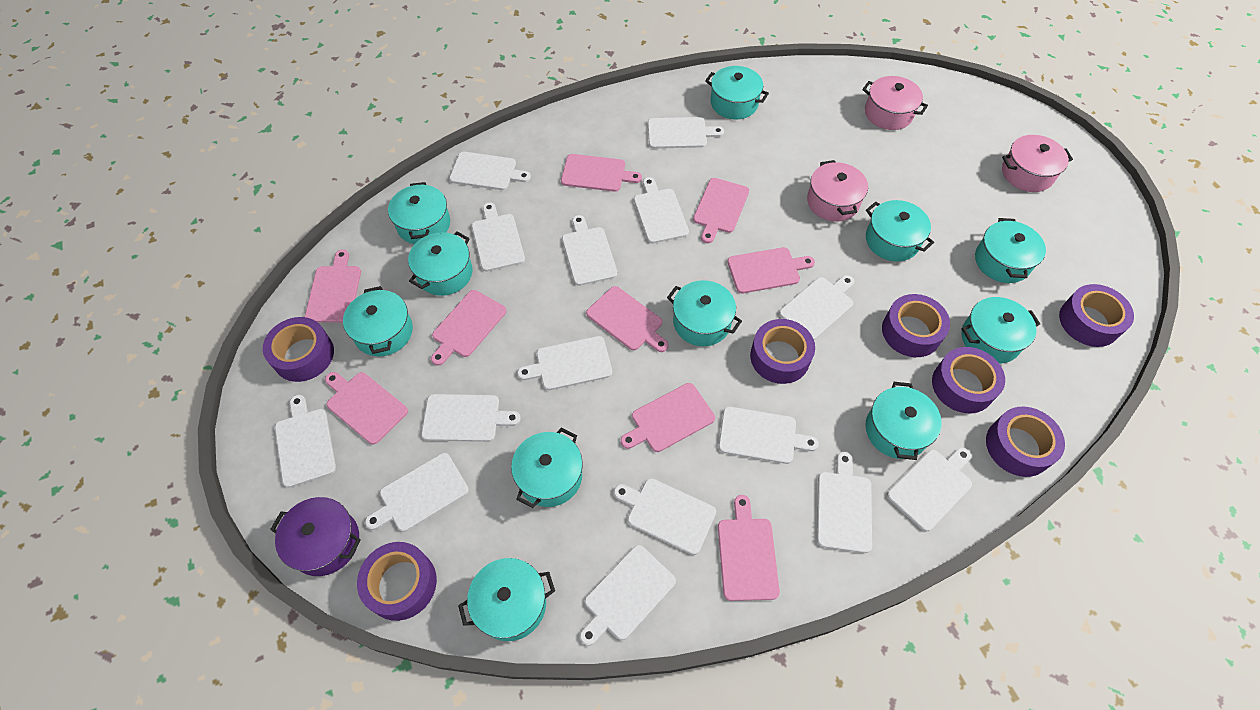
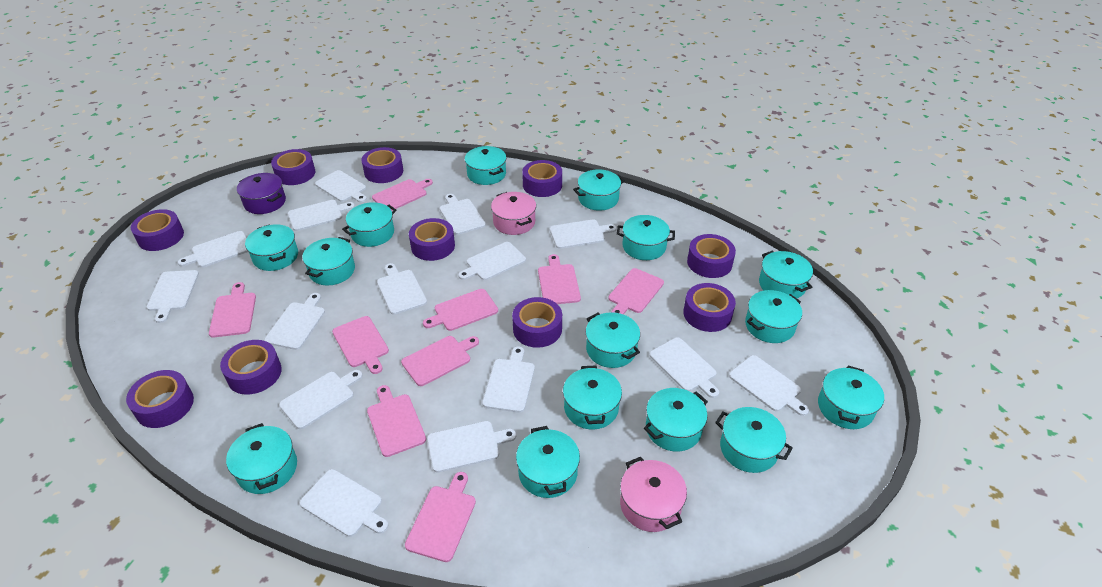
pink pot: 3 -> 2
purple tape: 7 -> 10
turquoise pot: 11 -> 15

